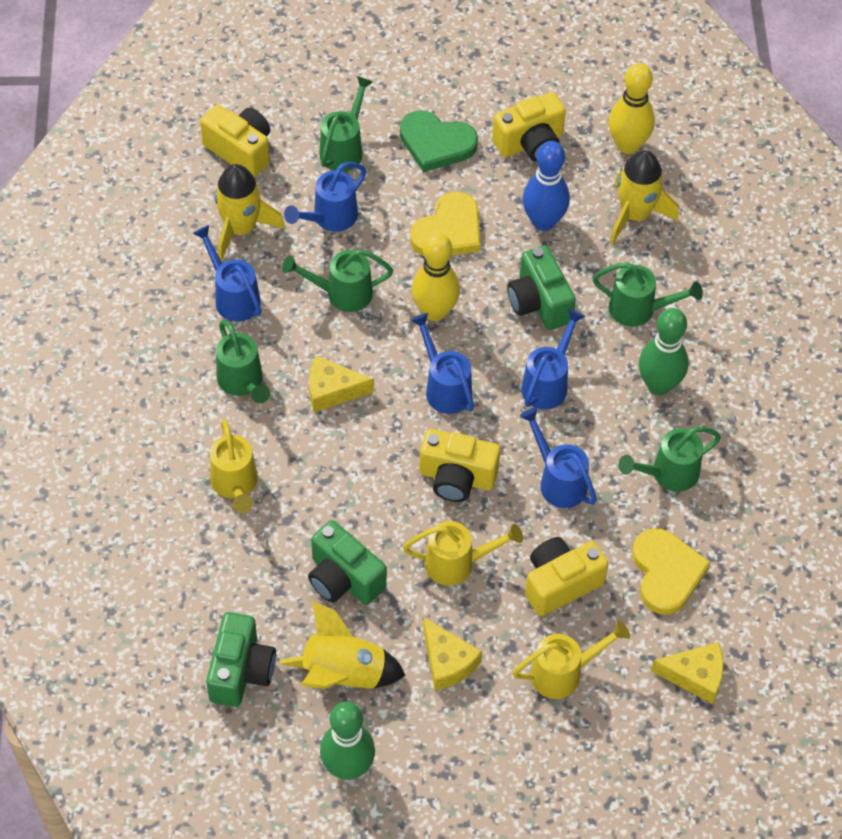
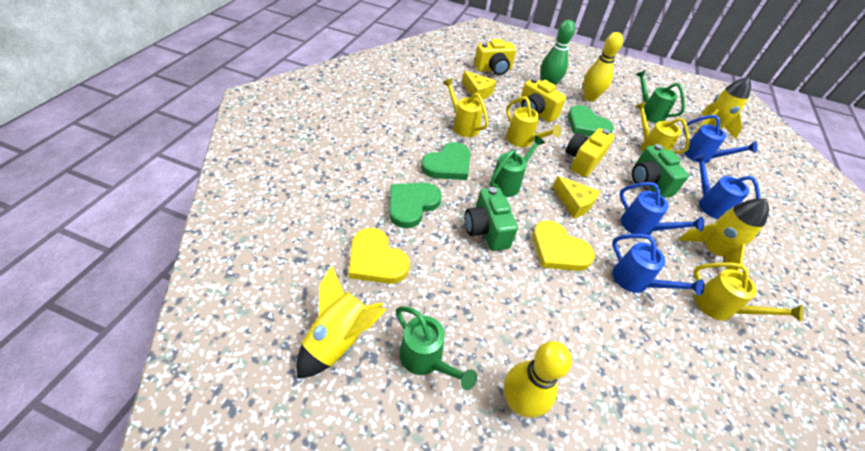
blue bowling pin: 1 -> 0
blue watering can: 5 -> 4
green bowling pin: 2 -> 1
green camera: 3 -> 2
green heart: 1 -> 3
green watering can: 5 -> 3
yellow camera: 4 -> 3
yellow cheese: 3 -> 2
yellow watering can: 3 -> 4

